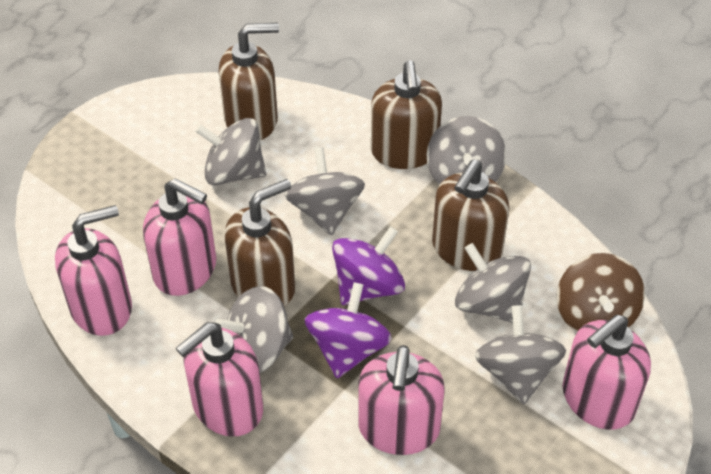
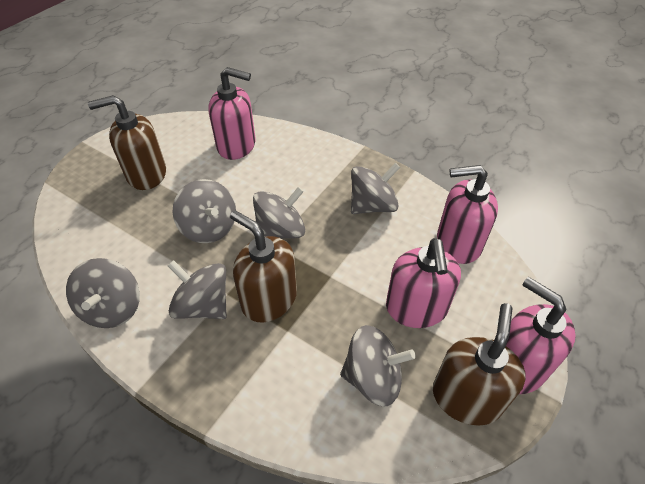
brown soap dispenser: 4 -> 3
brown spinning top: 1 -> 0
pink soap dispenser: 5 -> 4
purple spinning top: 2 -> 0

